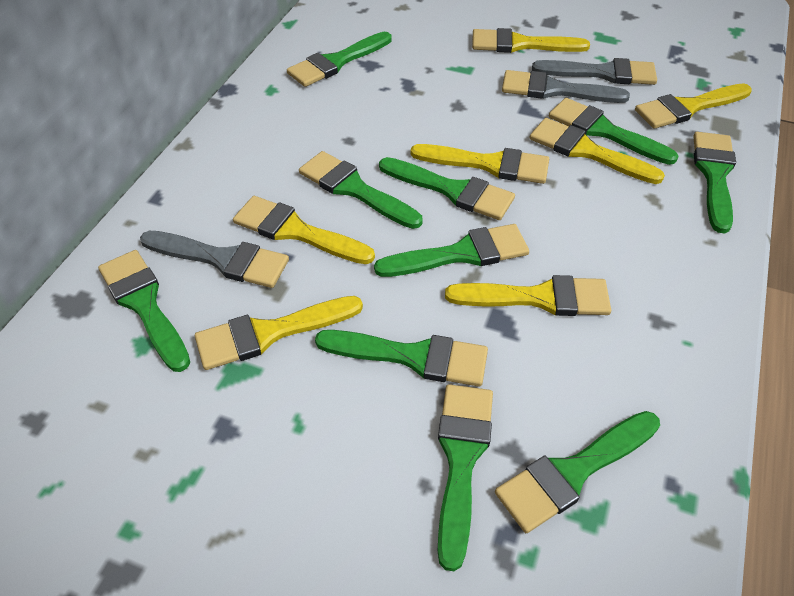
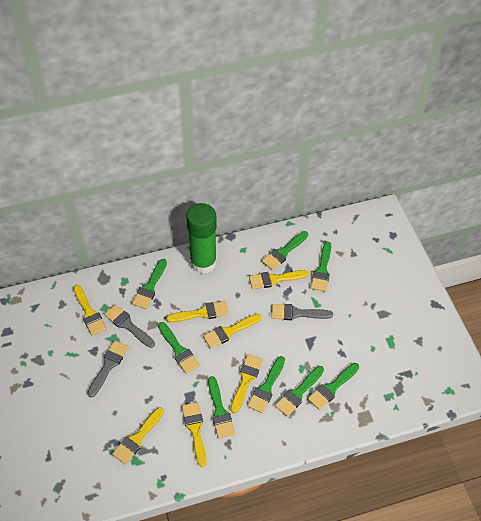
green brush: 10 -> 8
green glue stick: 0 -> 1

